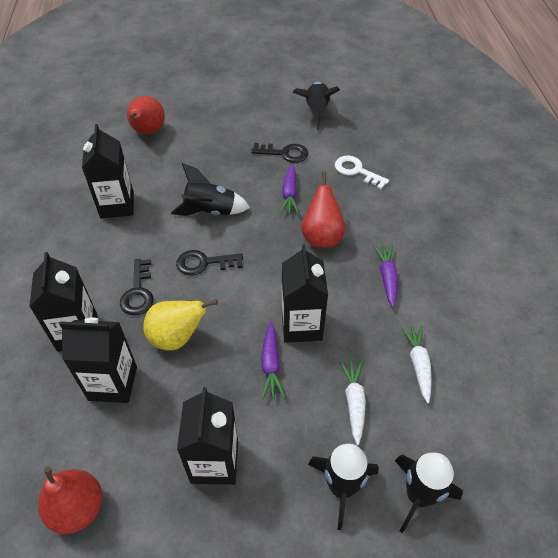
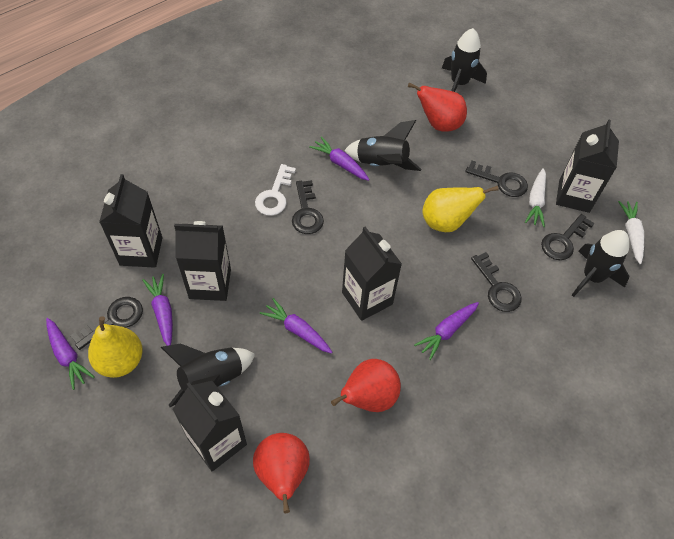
black key: 3 -> 5
purple carrot: 3 -> 5
yellow pear: 1 -> 2

